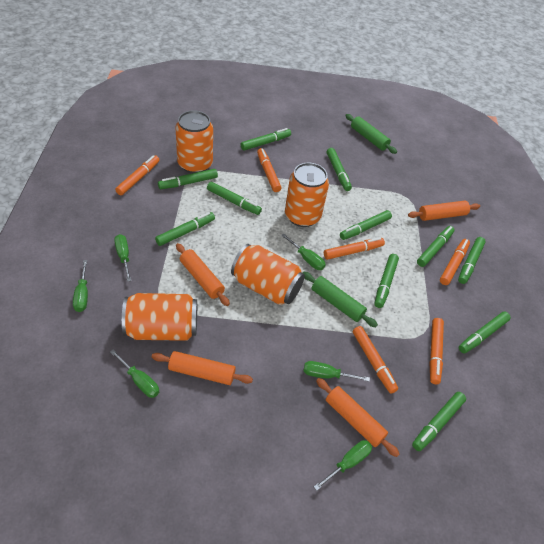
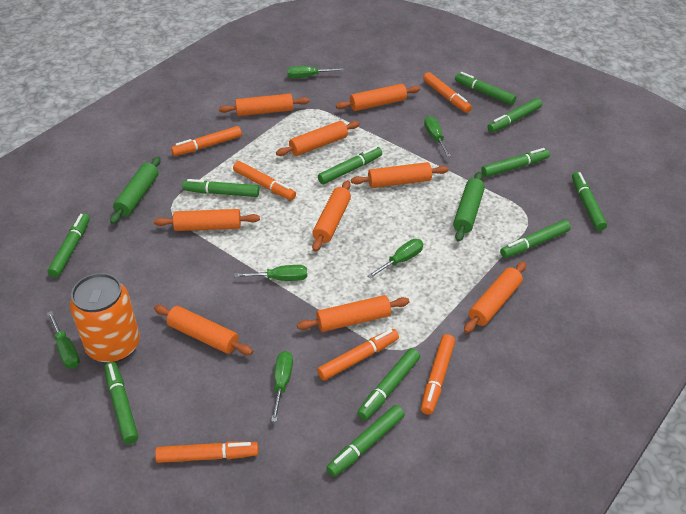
orange can: 4 -> 1
orange rolling pin: 4 -> 9

